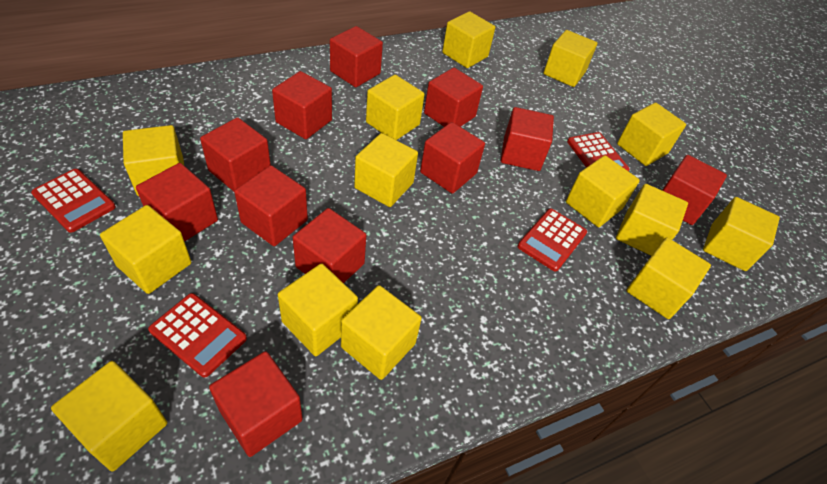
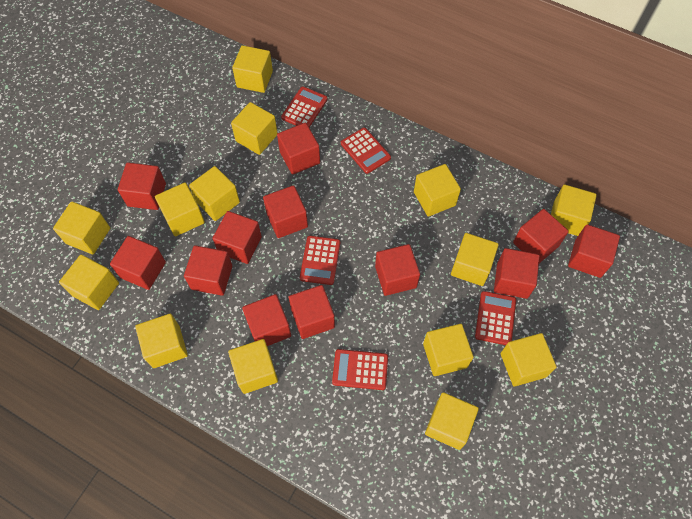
red calculator: 4 -> 5
red cube: 11 -> 12

